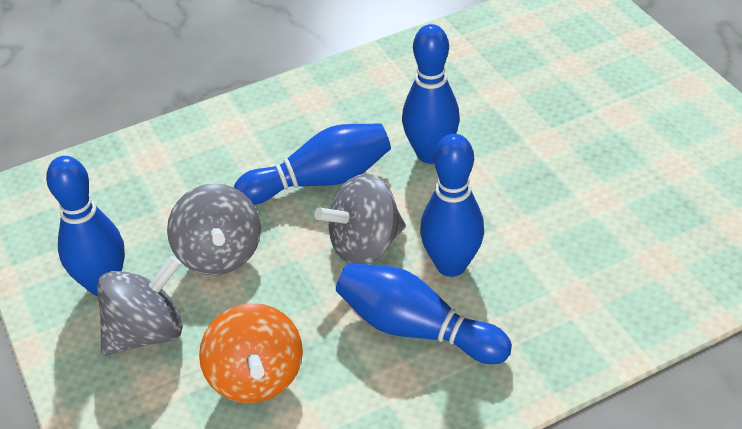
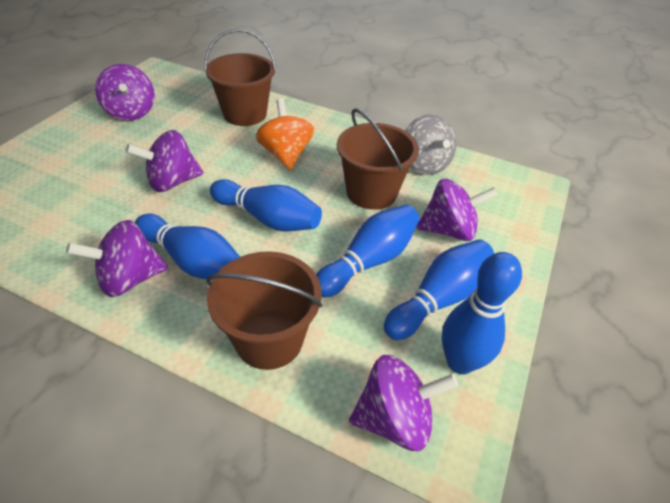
brown bucket: 0 -> 3
grey spinning top: 3 -> 1
purple spinning top: 0 -> 5

